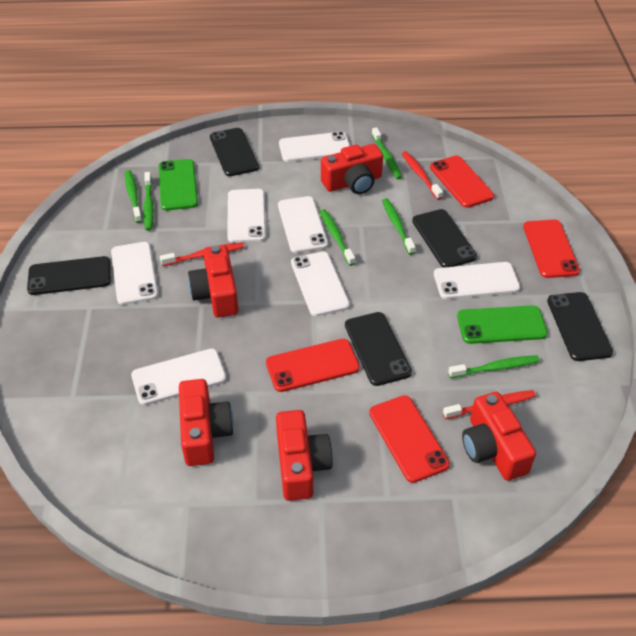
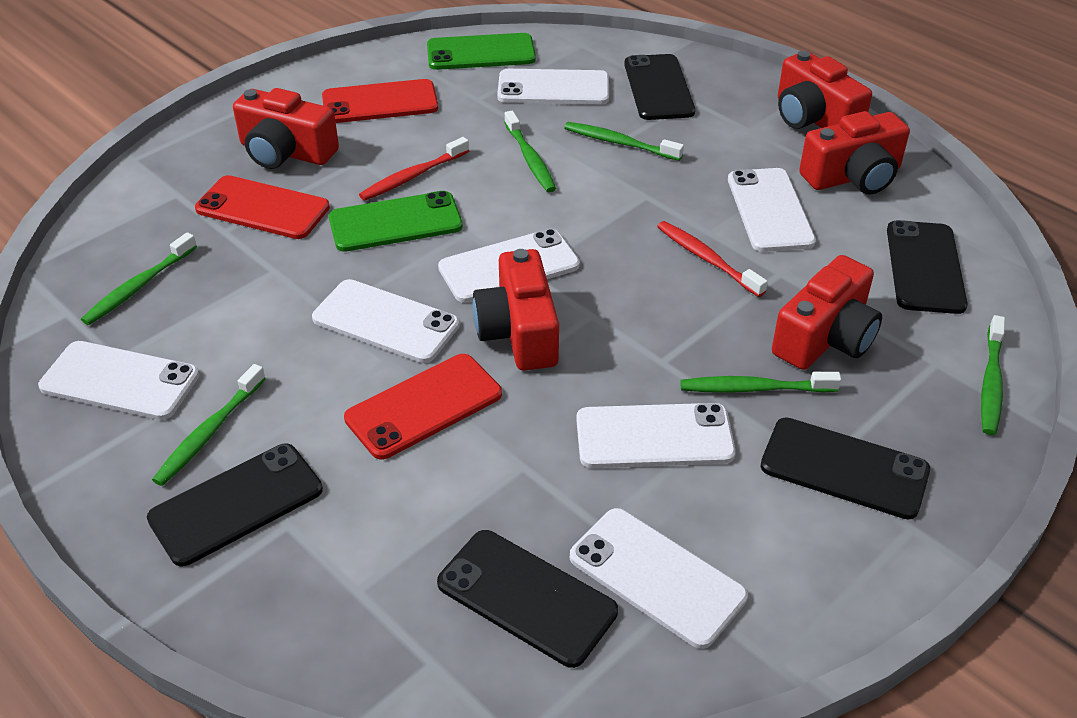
red phone: 4 -> 3
red toothbrush: 3 -> 2

